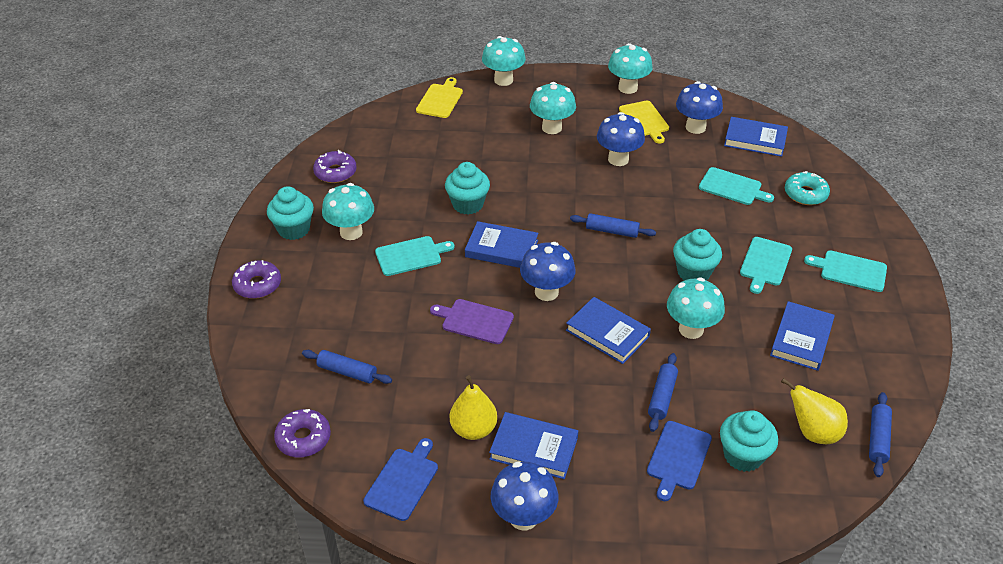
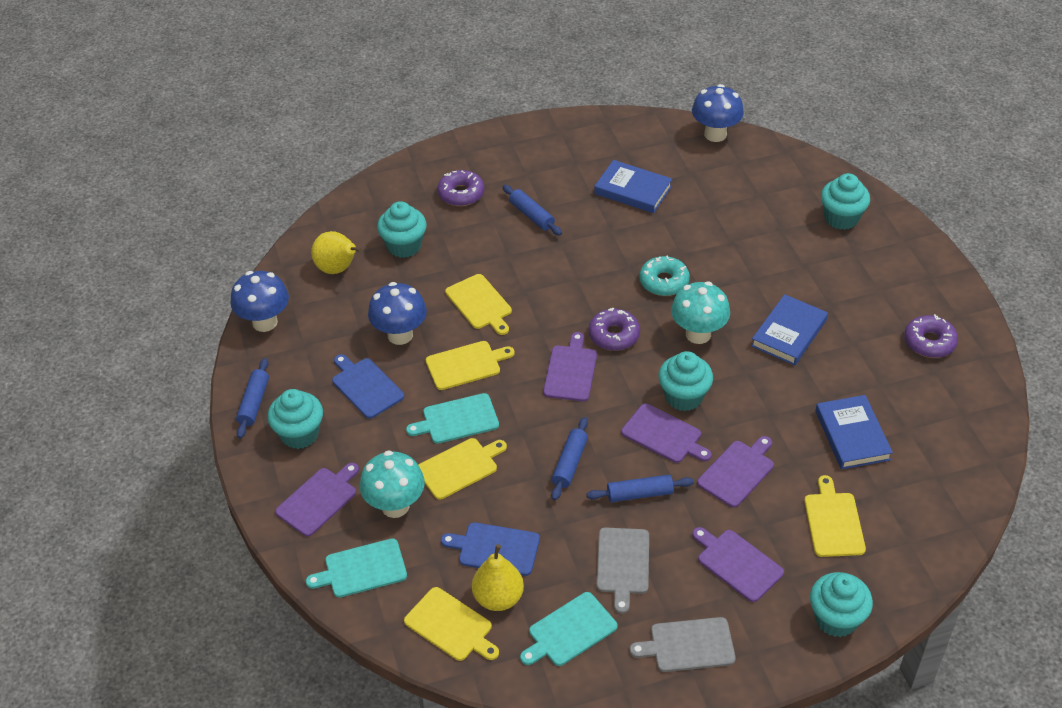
blue book: 5 -> 3
blue mushroom: 4 -> 3
grey cutting board: 0 -> 2
purple cutting board: 1 -> 5
turquoise cupcake: 4 -> 5
turquoise cutting board: 4 -> 3
turquoise mushroom: 5 -> 2
yellow cutting board: 2 -> 5

